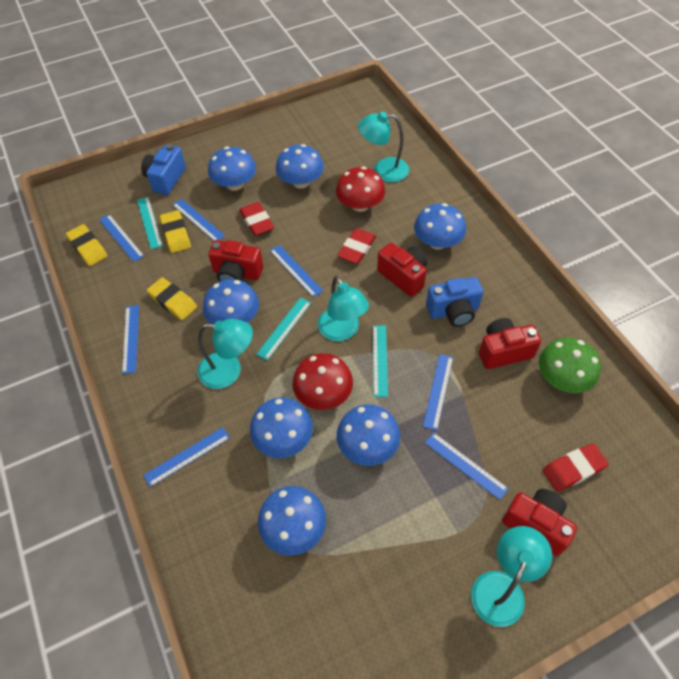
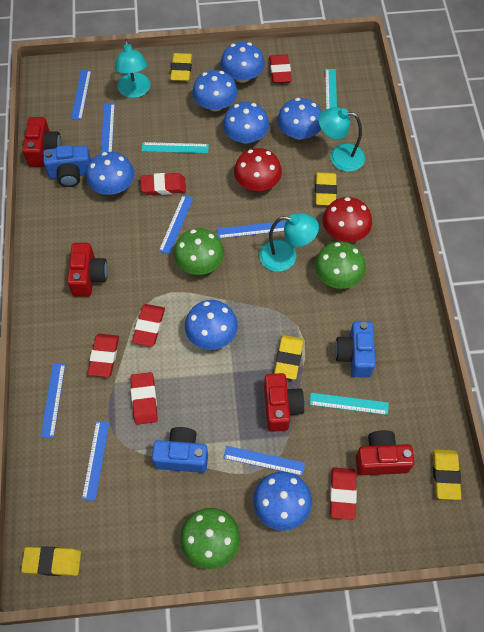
blue camera: 2 -> 3
green mushroom: 1 -> 3
red eraser: 3 -> 6
turquoise lamp: 4 -> 3
yellow eraser: 3 -> 5

